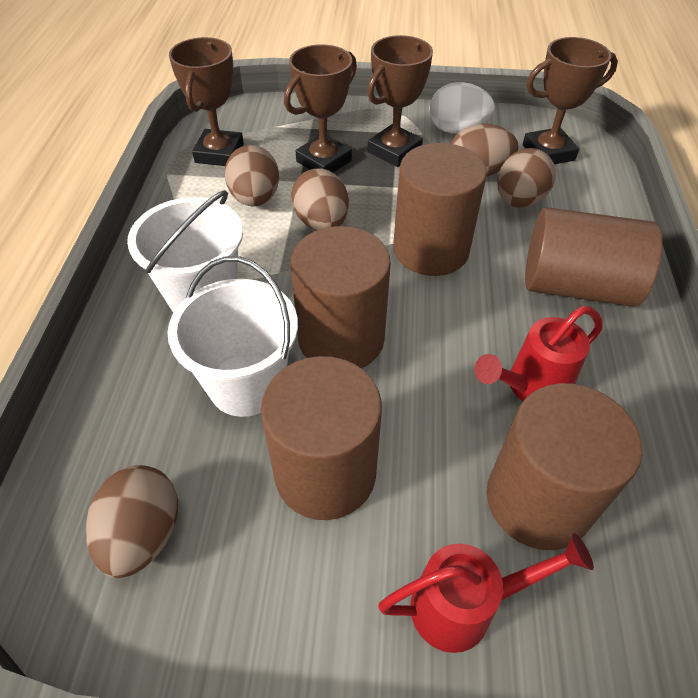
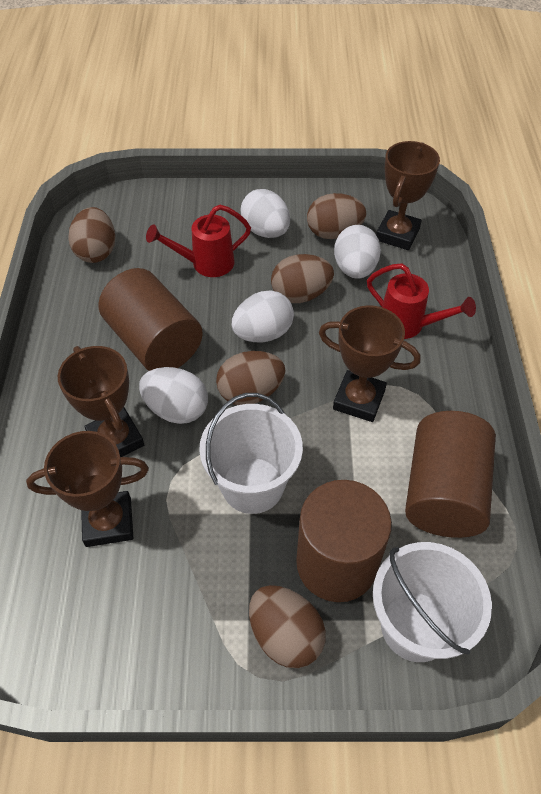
brown cylinder: 5 -> 3
white egg: 1 -> 4

